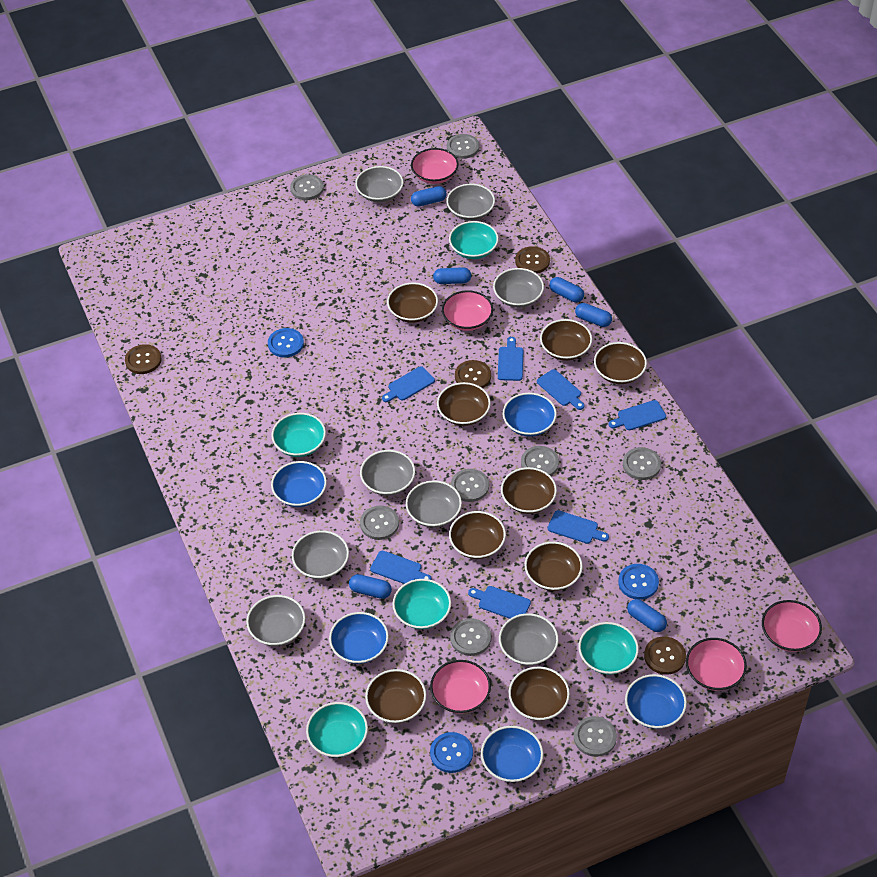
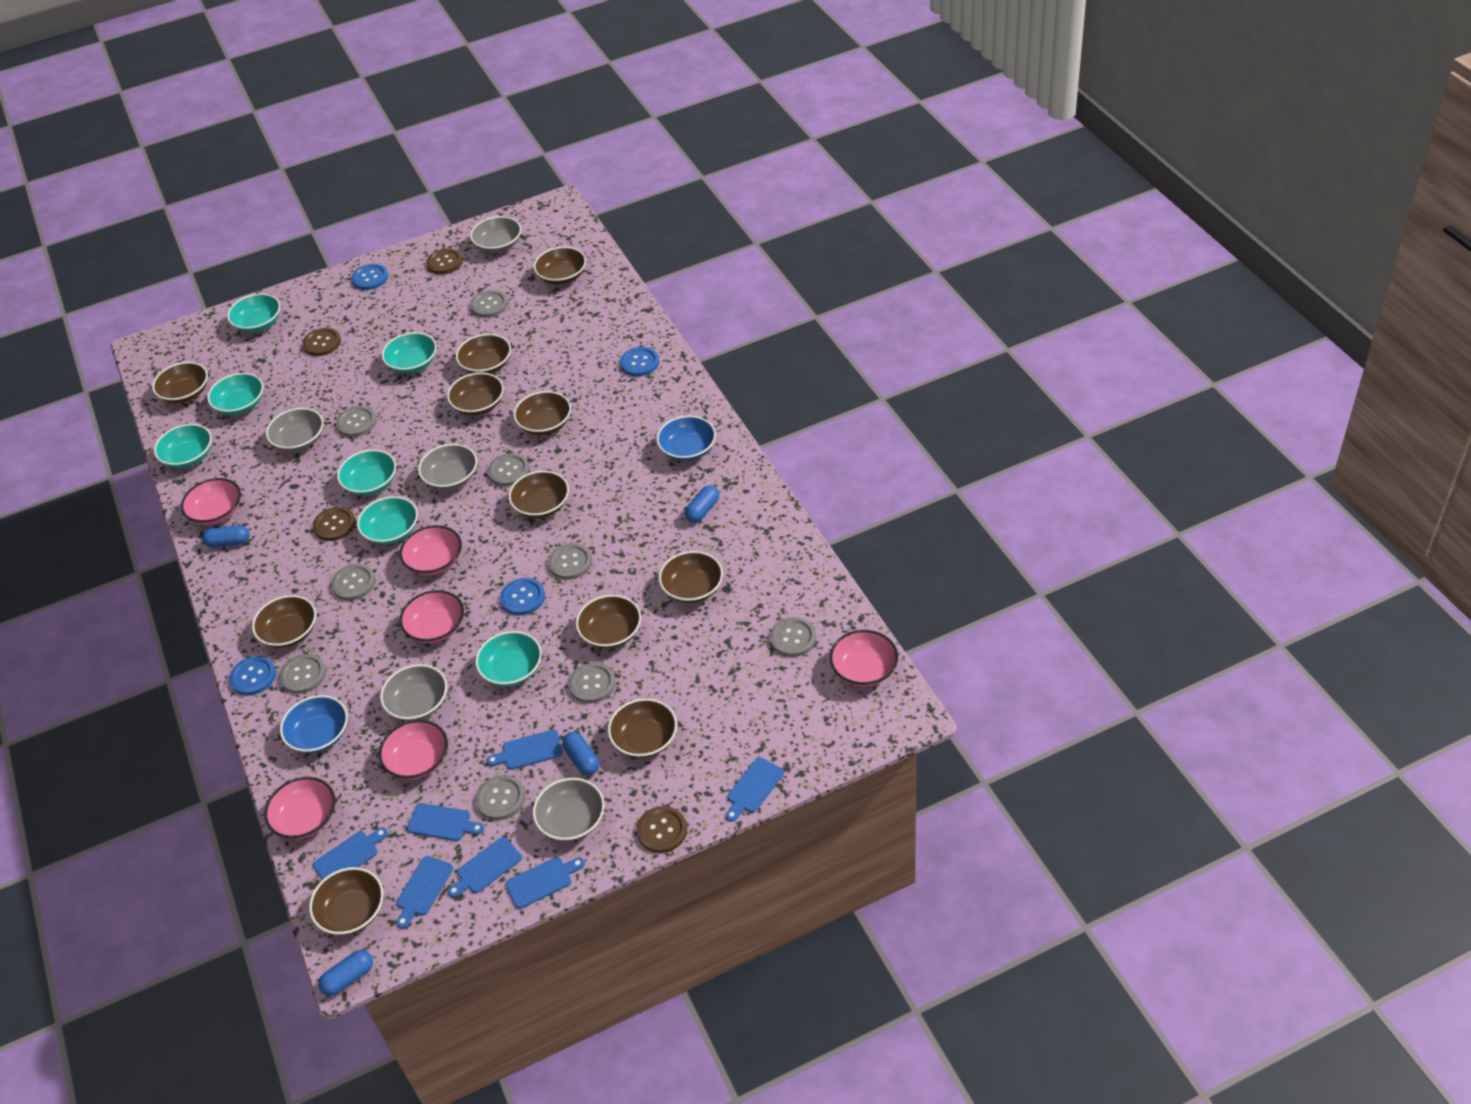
blue bowl: 5 -> 2
blue button: 3 -> 4
blue capsule: 6 -> 4
brown bowl: 9 -> 11
grey bowl: 8 -> 5
grey button: 8 -> 9
pink bowl: 5 -> 6
turquoise bowl: 5 -> 7

